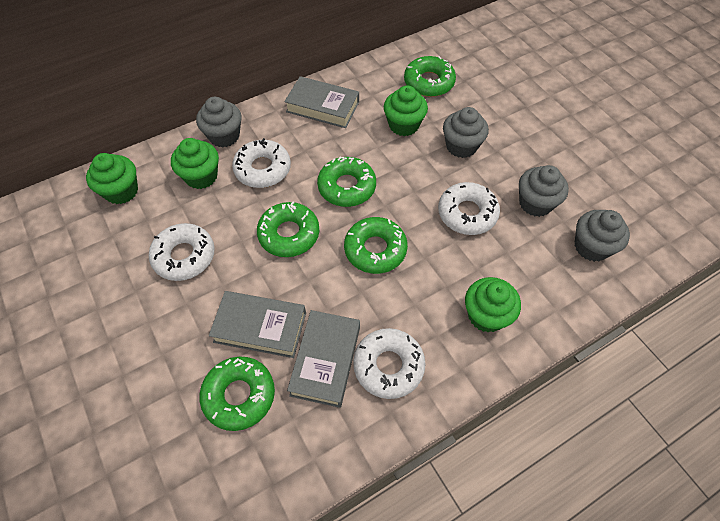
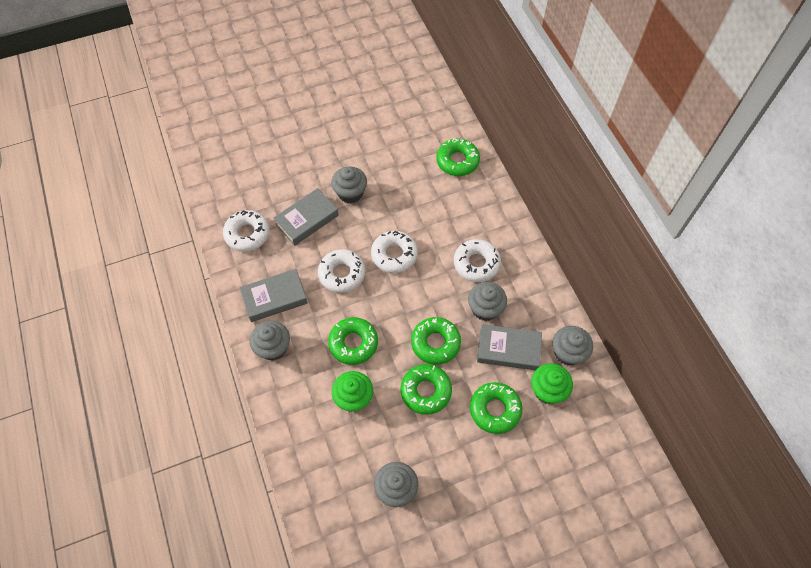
green cupcake: 4 -> 2
grey cupcake: 4 -> 5

